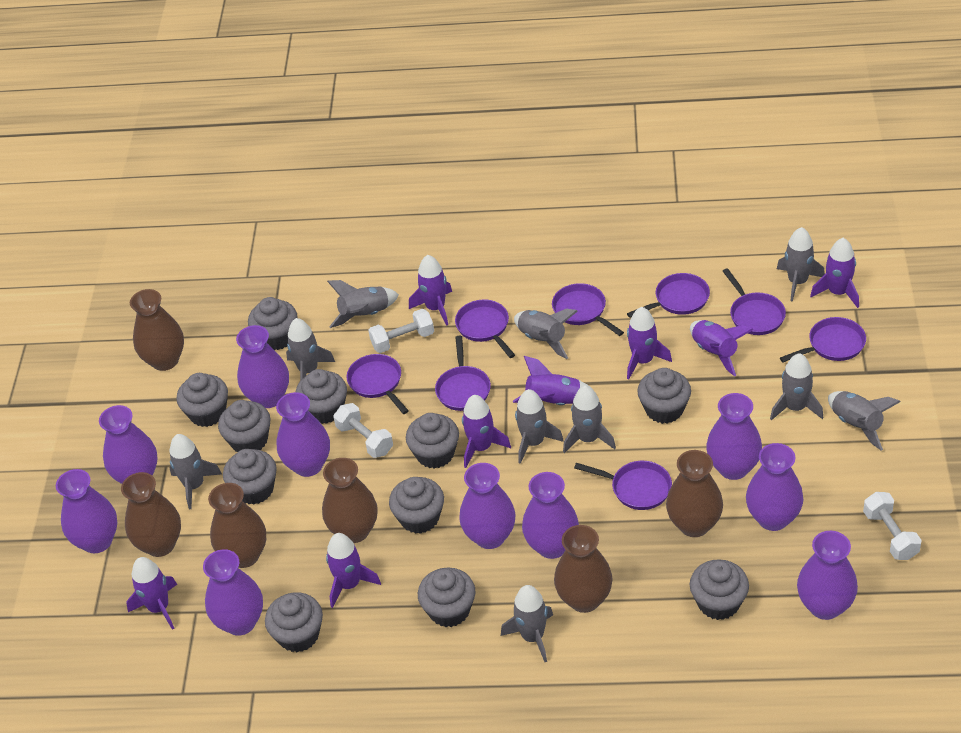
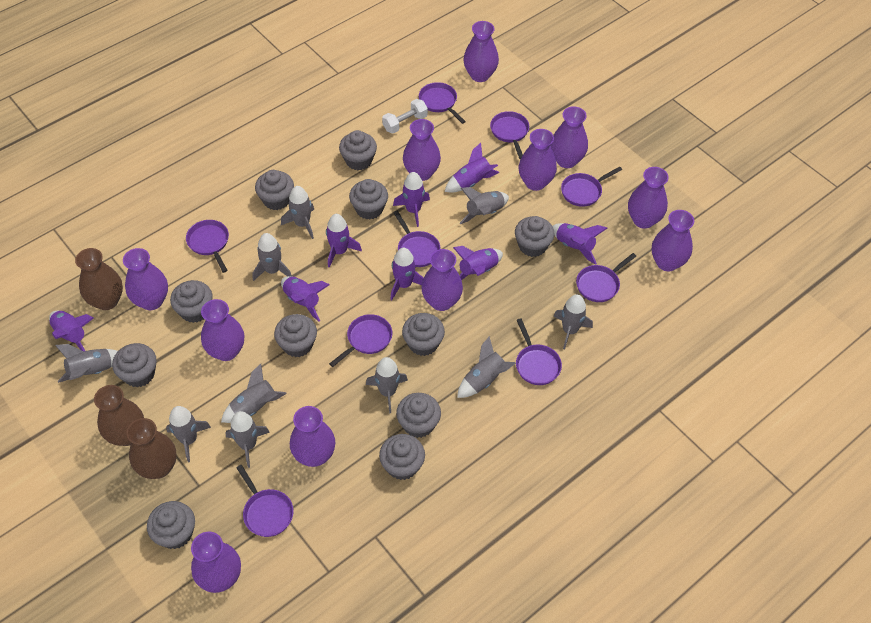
brown vase: 6 -> 3
purple pan: 8 -> 9
purple vase: 10 -> 11
white dumbbell: 3 -> 1

